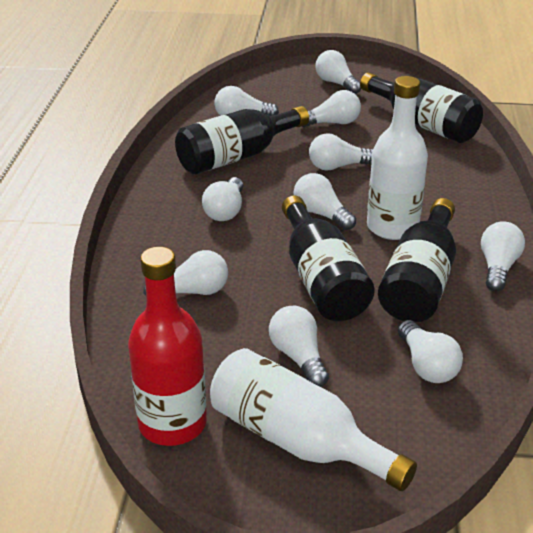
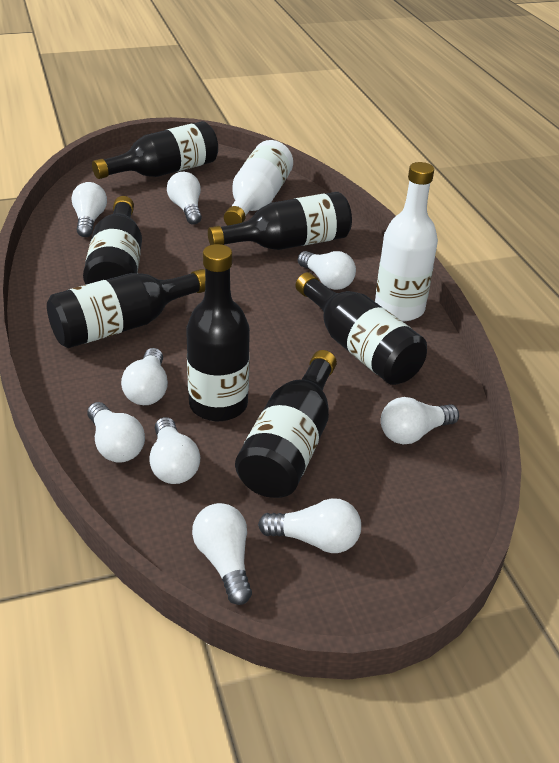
black bottle: 4 -> 7
red bottle: 1 -> 0
white light bulb: 10 -> 9

